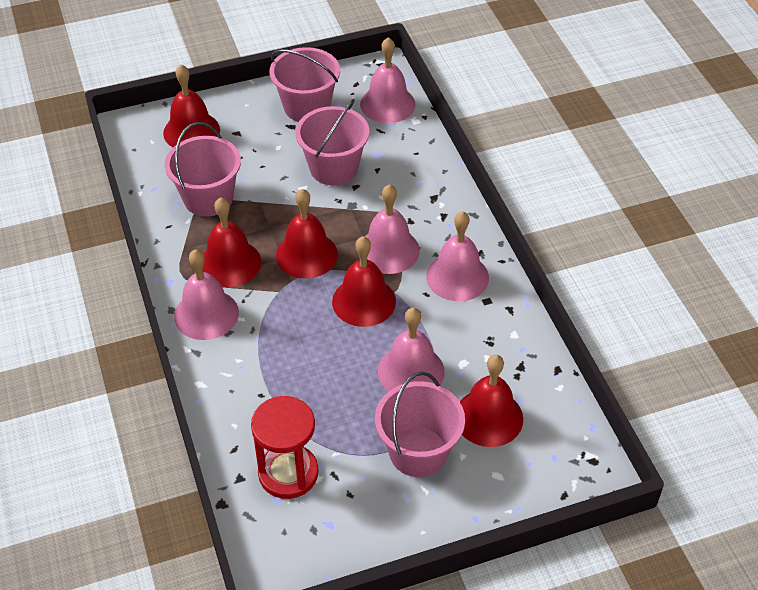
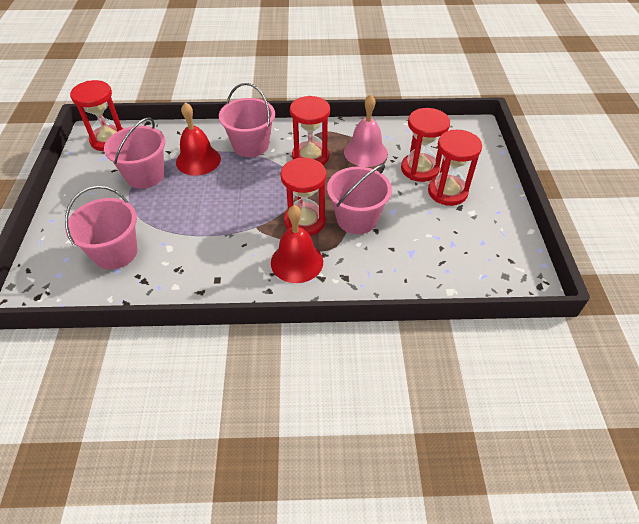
pink bell: 5 -> 1
red bell: 5 -> 2
red hourglass: 1 -> 5

